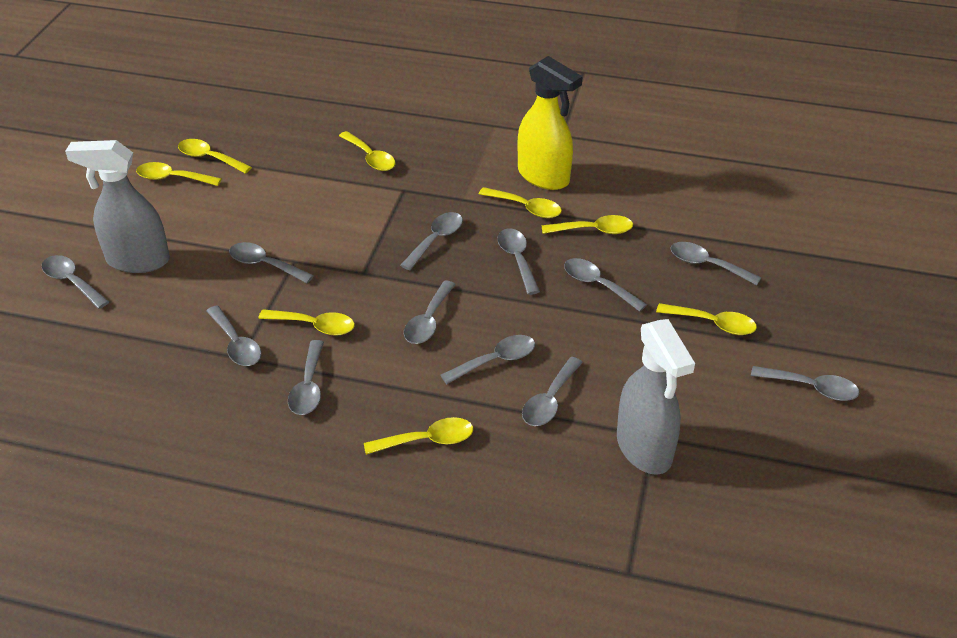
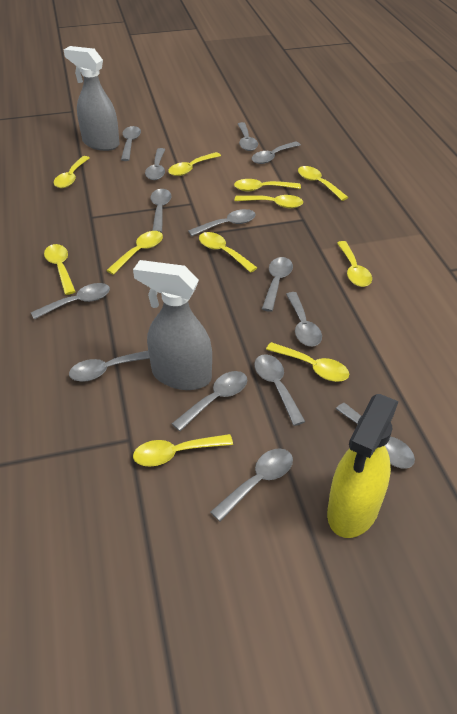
grey spoon: 12 -> 14
yellow spoon: 8 -> 11

